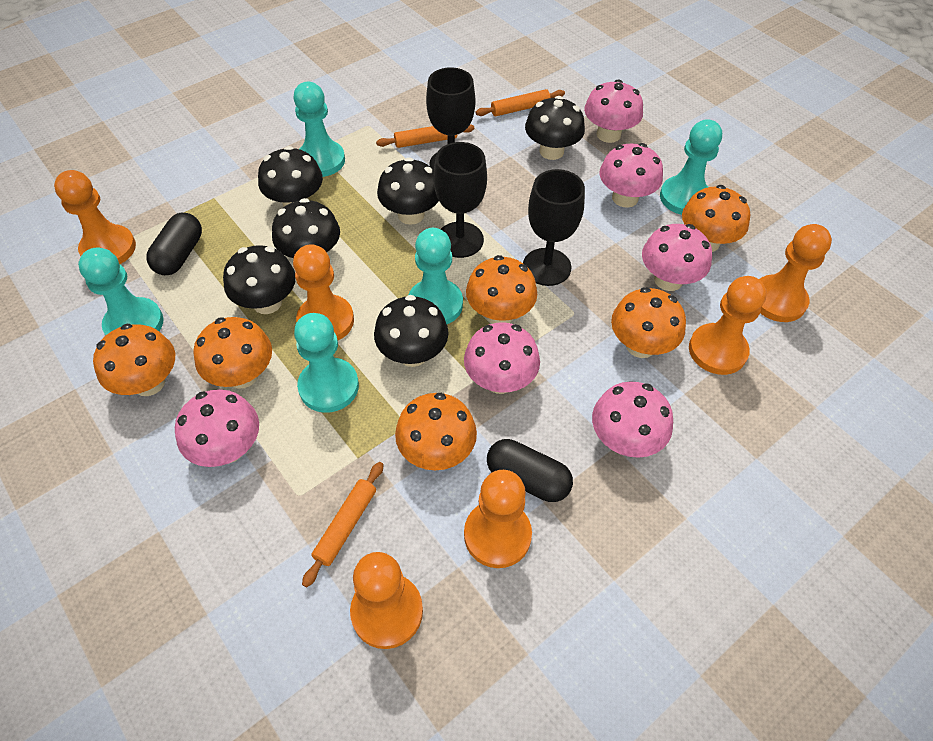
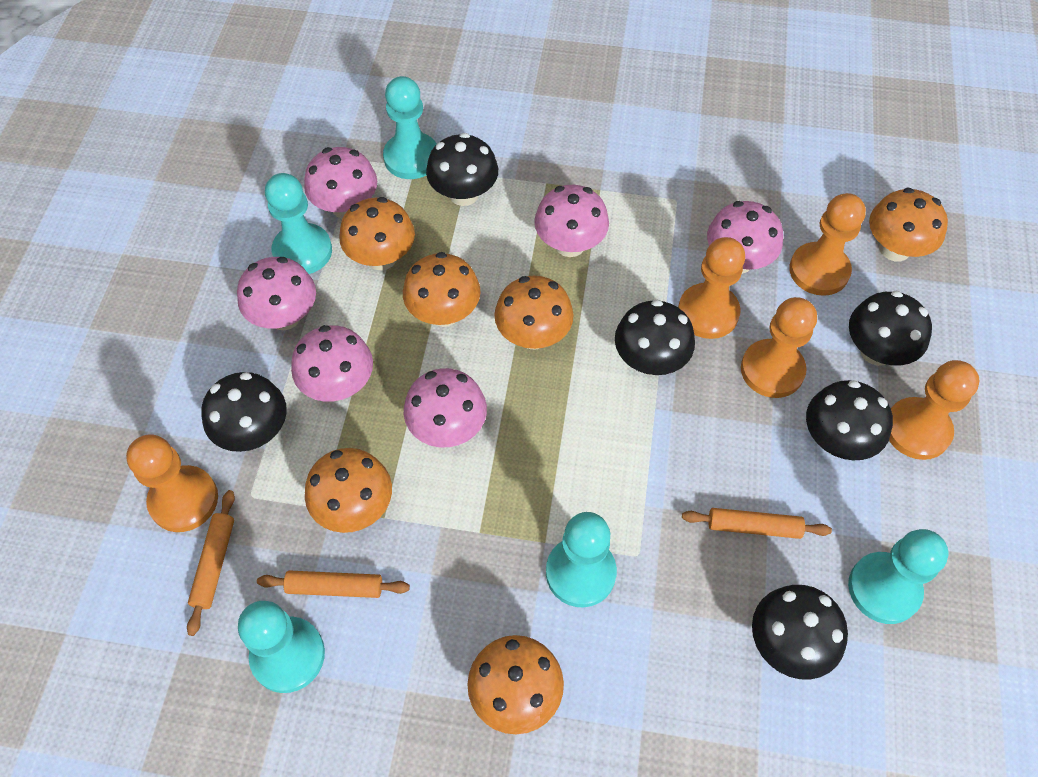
black capsule: 2 -> 0
black goblet: 3 -> 0
orange pawn: 6 -> 5

